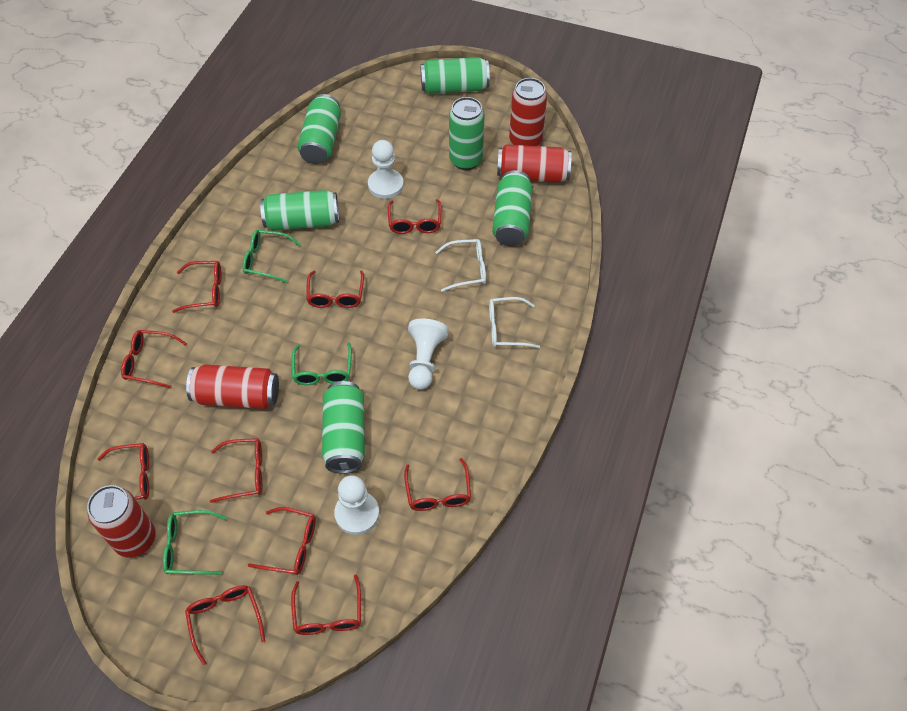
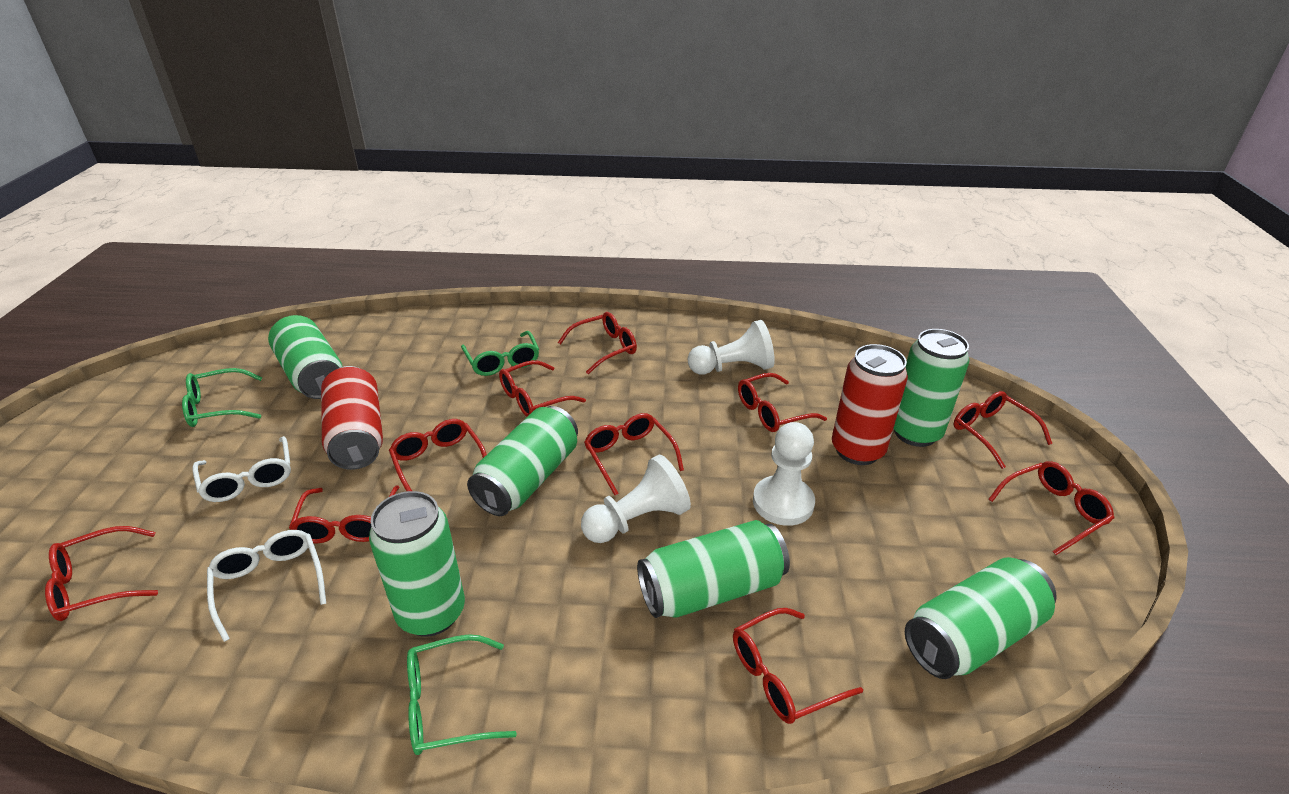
red can: 4 -> 2

